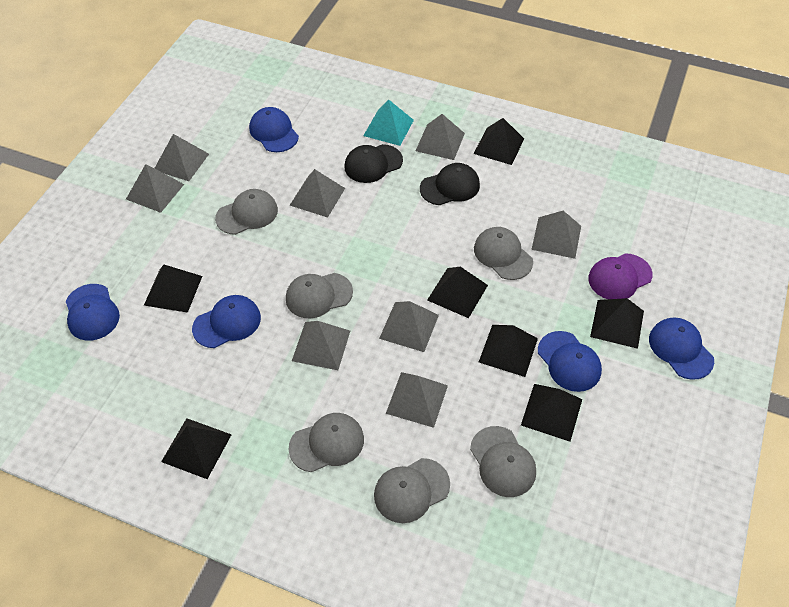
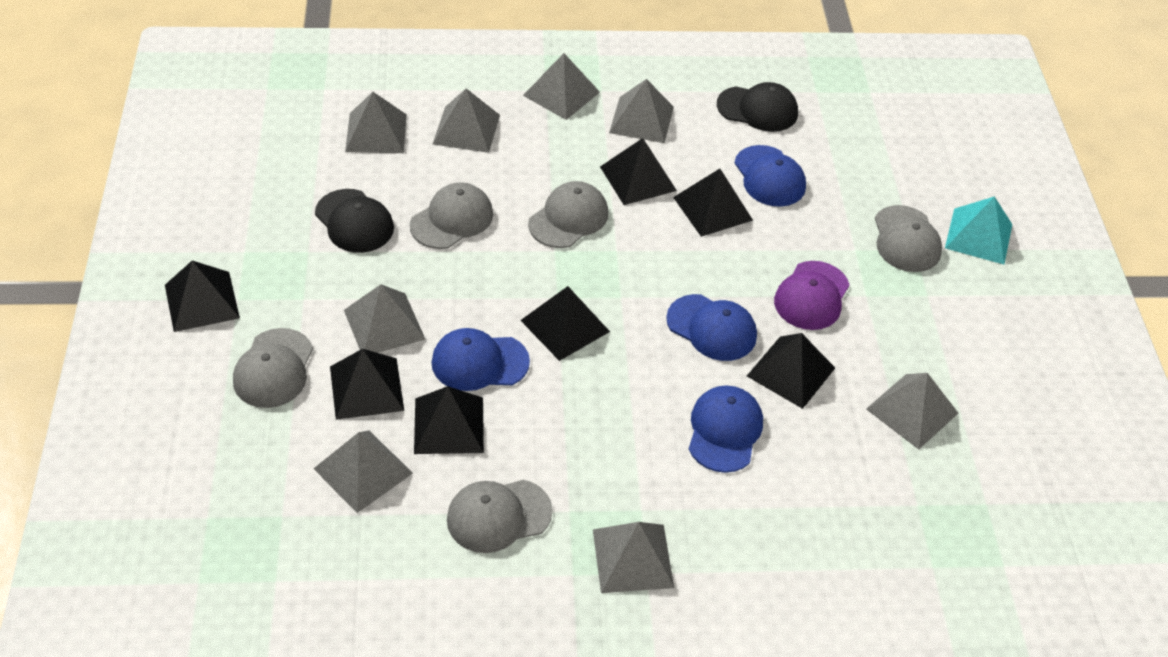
blue cap: 5 -> 4
grey cap: 6 -> 5

